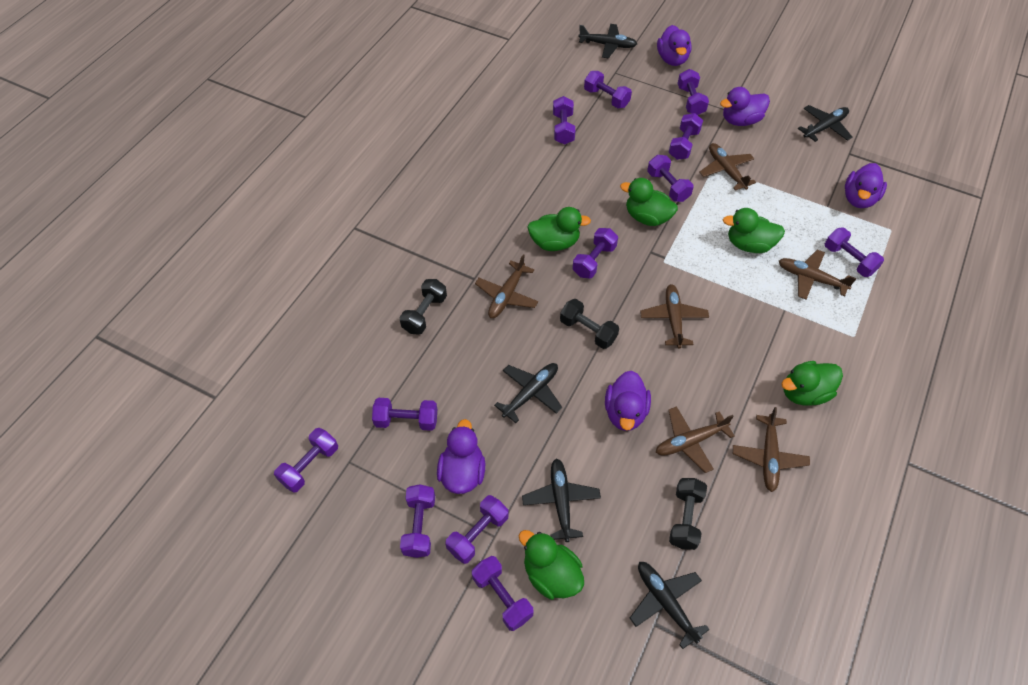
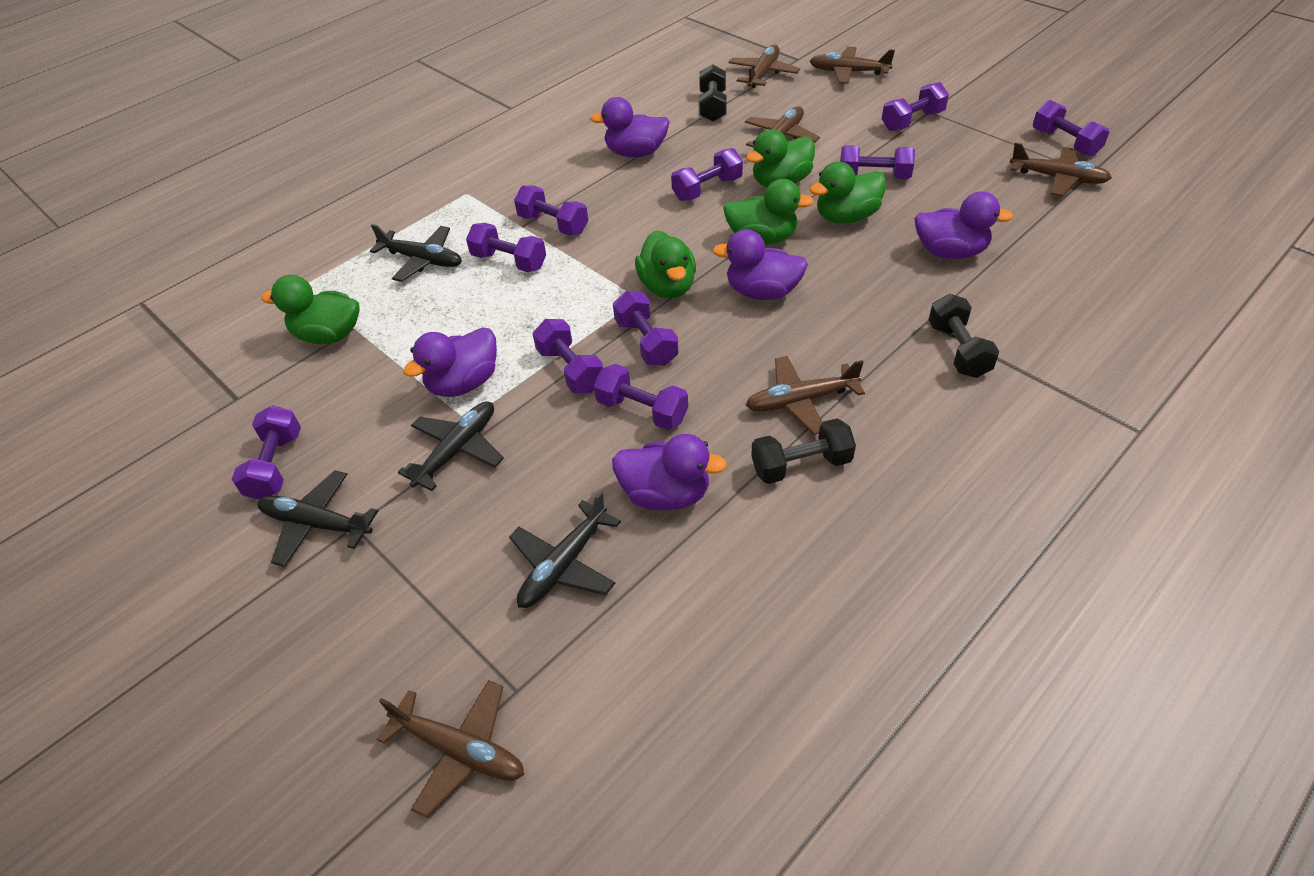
black plane: 5 -> 4
purple dumbbell: 12 -> 10

